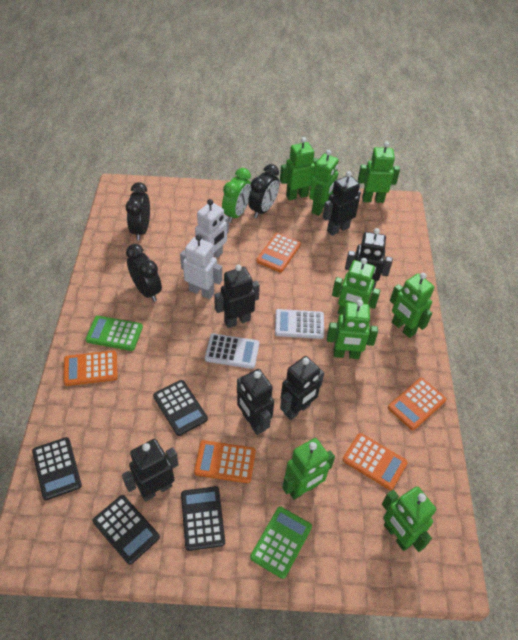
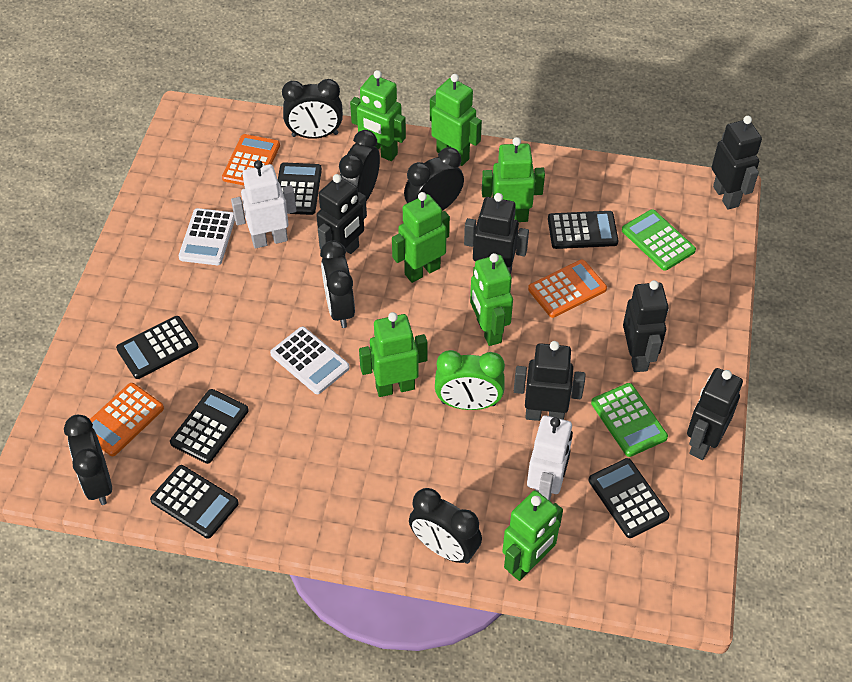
black calculator: 4 -> 6
black clock: 3 -> 6
green robot: 8 -> 7
orange calculator: 5 -> 3

